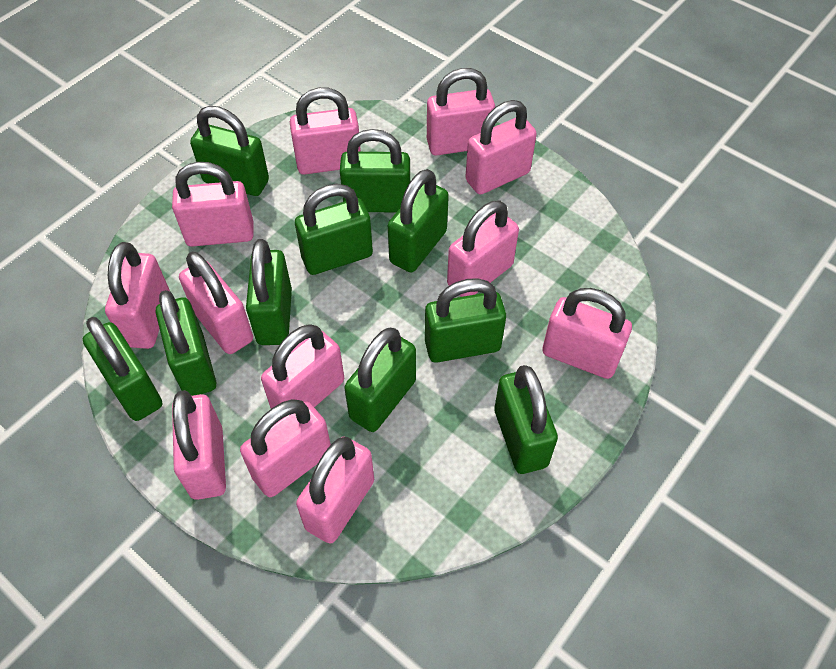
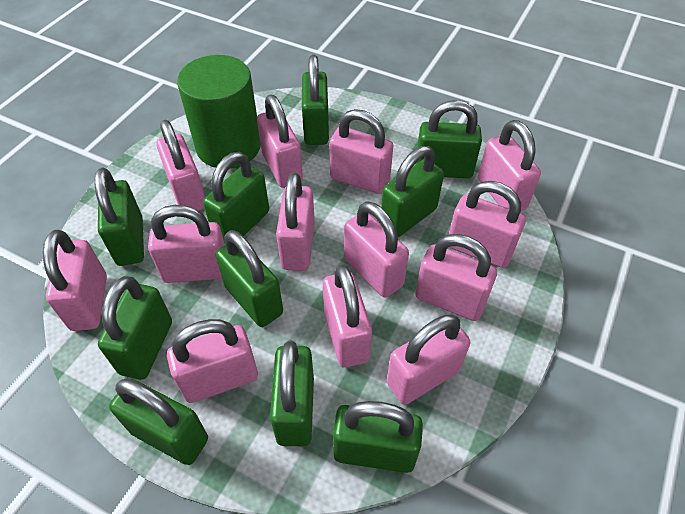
green cylinder: 0 -> 1
pink padlock: 12 -> 13

